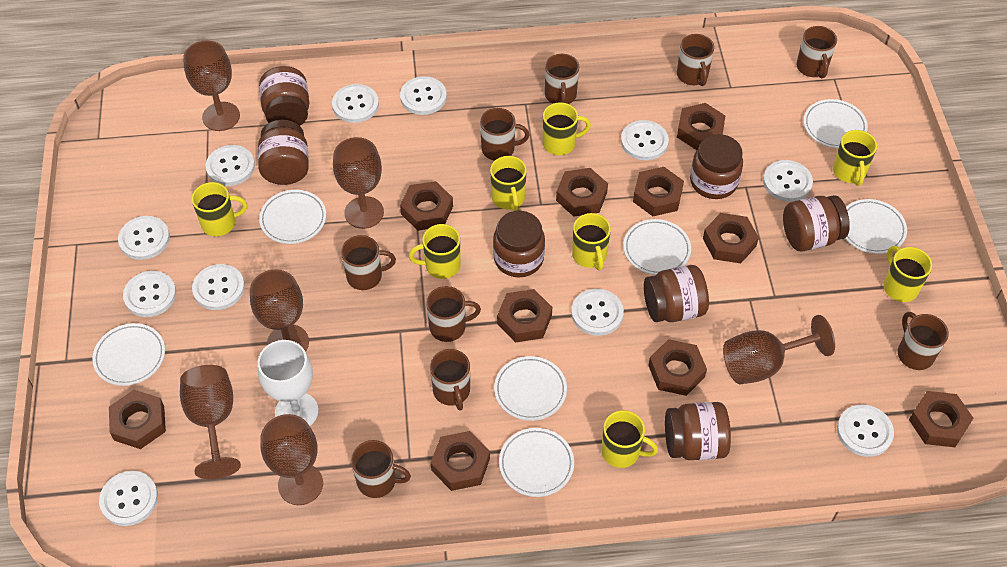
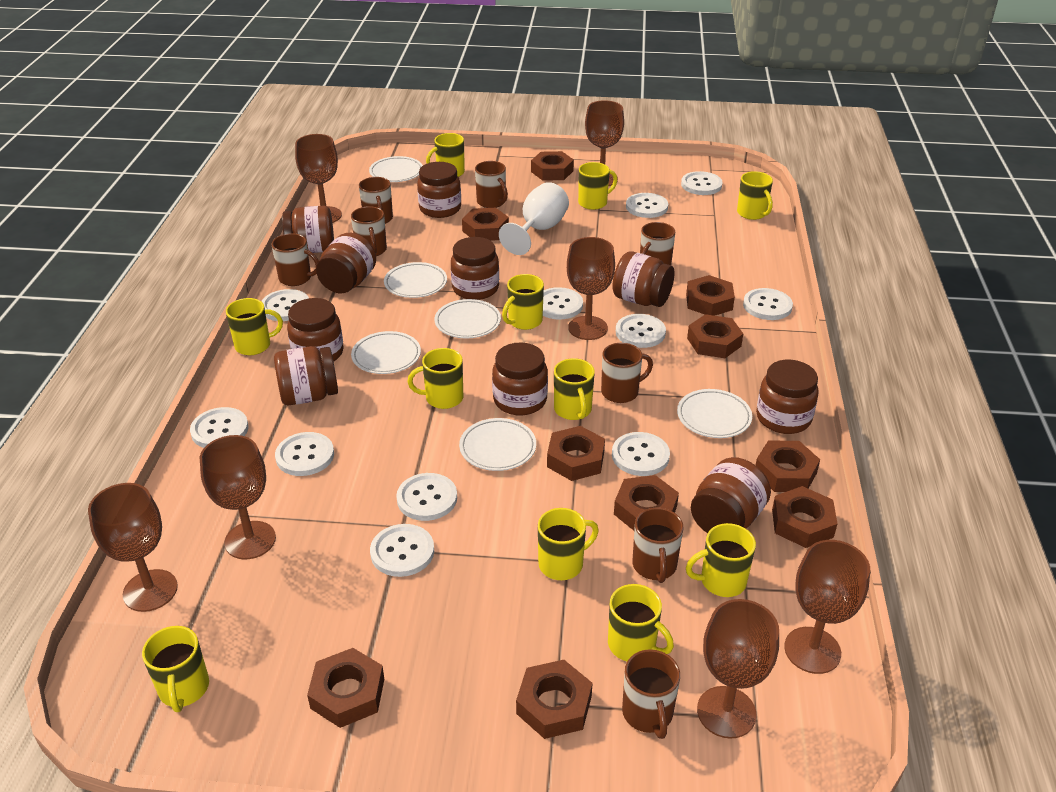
brown goblet: 6 -> 7
brown jar: 7 -> 10
brown mug: 9 -> 8
white plate: 7 -> 6
yellow mug: 8 -> 11

